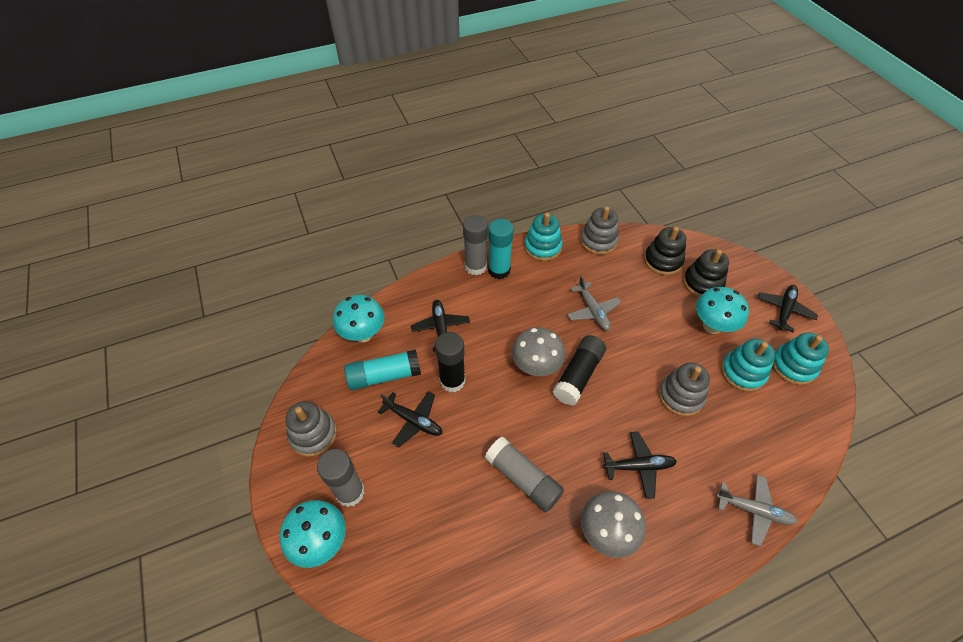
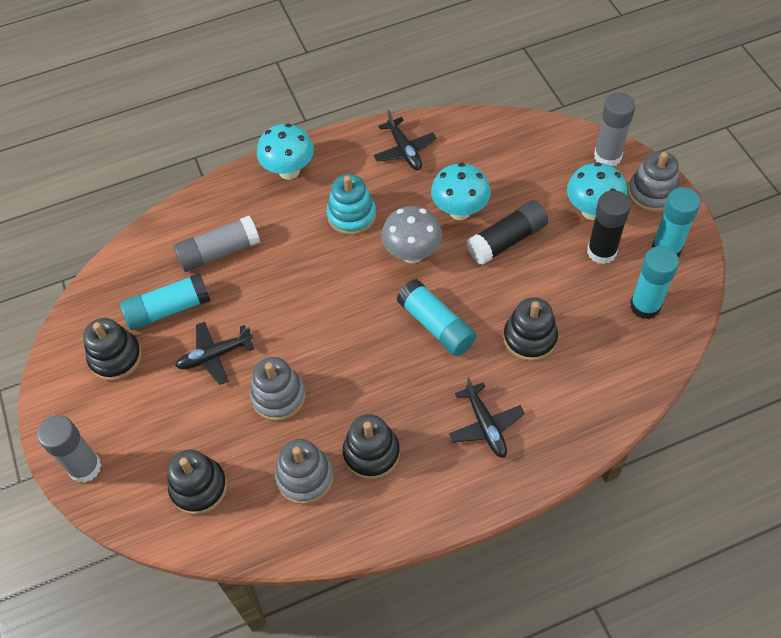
black plane: 4 -> 3
black stacking toy: 2 -> 4
grey mushroom: 2 -> 1
grey plane: 2 -> 0
turquoise glue stick: 2 -> 4
turquoise stacking toy: 3 -> 1

